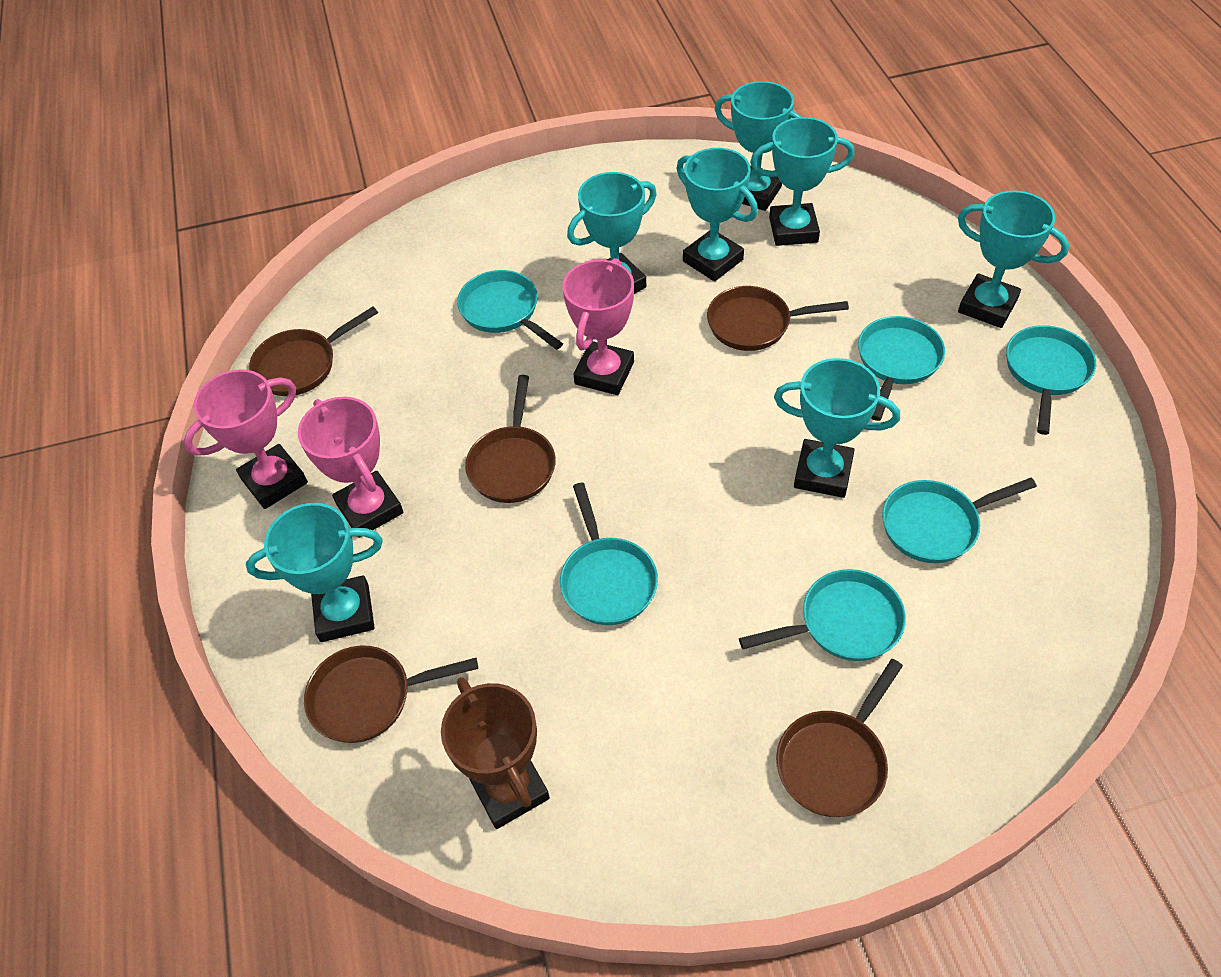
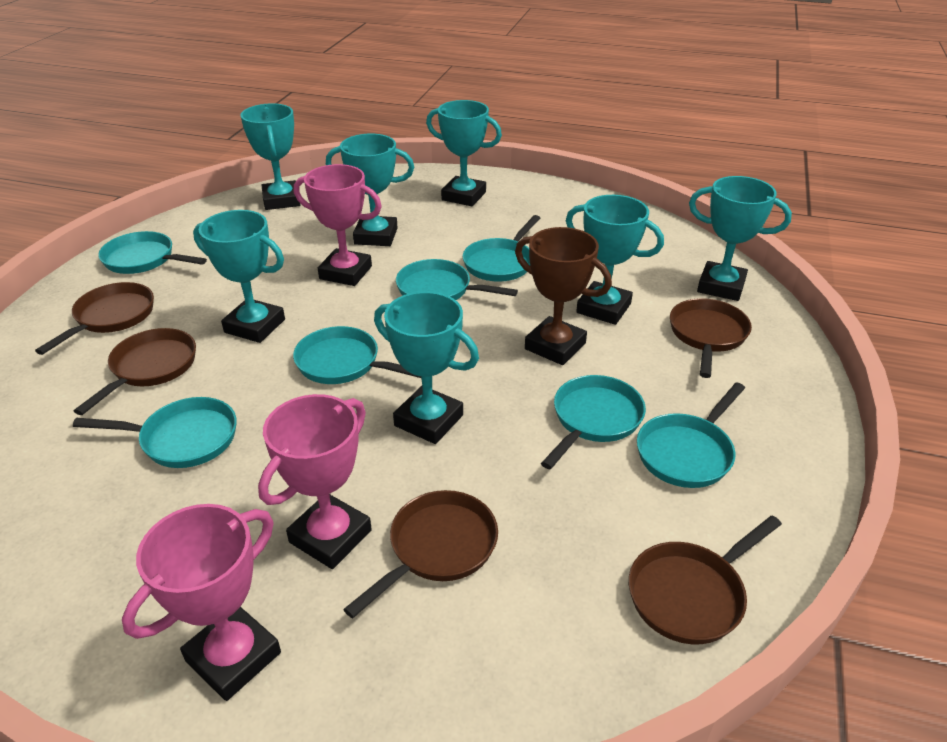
turquoise pan: 6 -> 7

